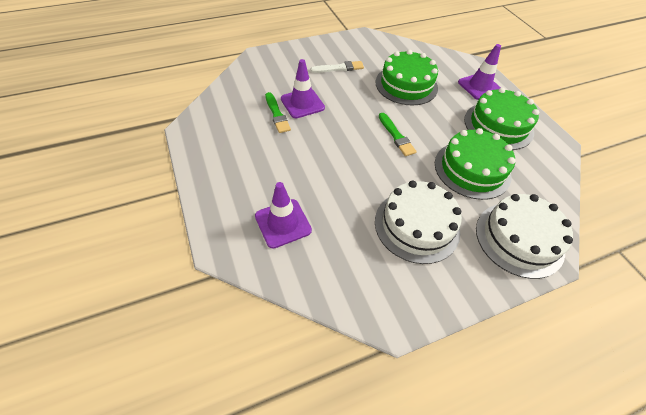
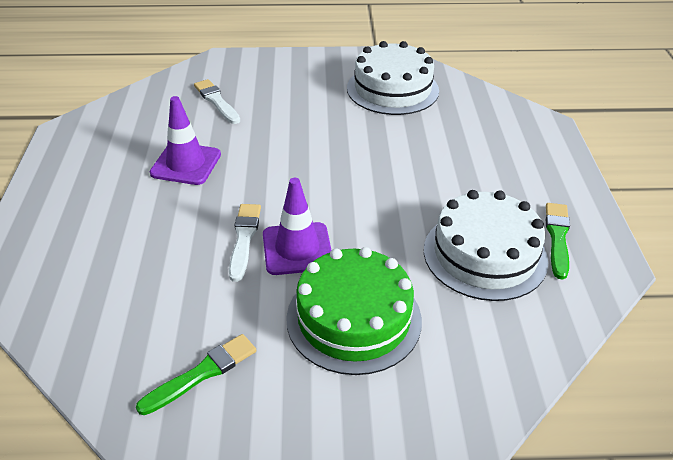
green cake: 3 -> 1
purple traffic cone: 3 -> 2
white brush: 1 -> 2

